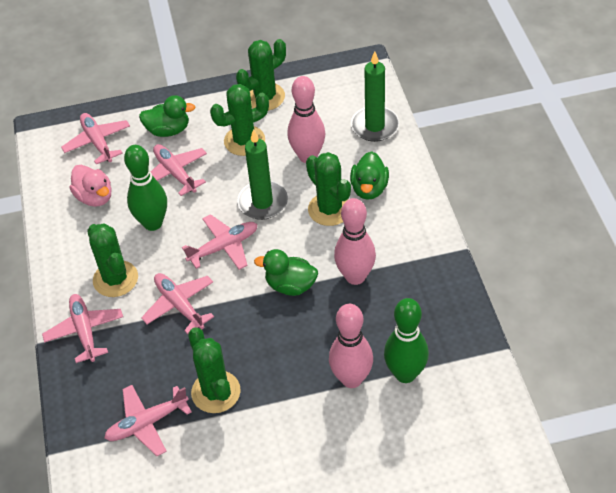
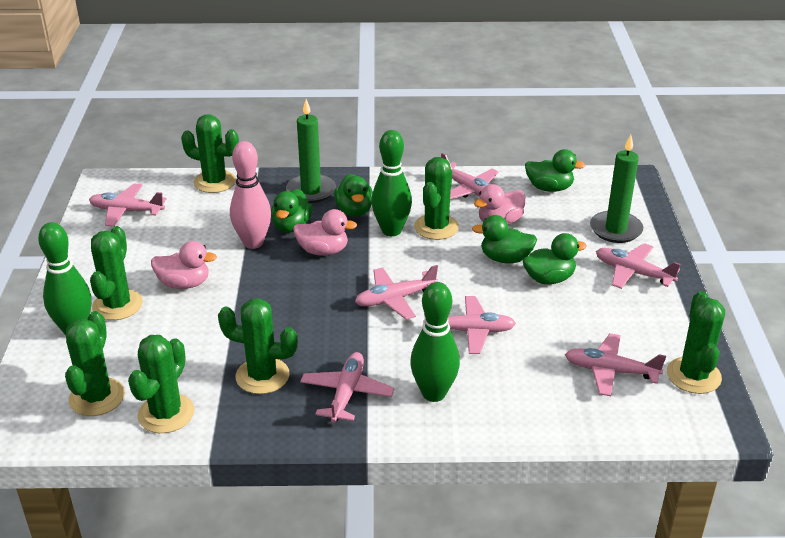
green bowling pin: 2 -> 3
green cactus: 5 -> 7
green duck: 3 -> 5
pink bowling pin: 3 -> 1
pink duck: 1 -> 3
pink plane: 6 -> 7

